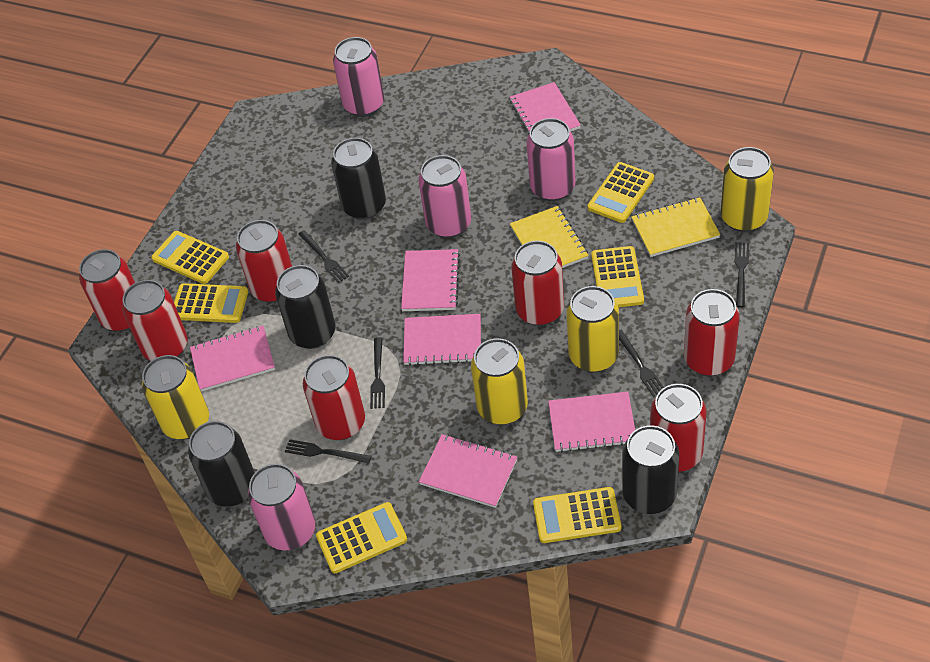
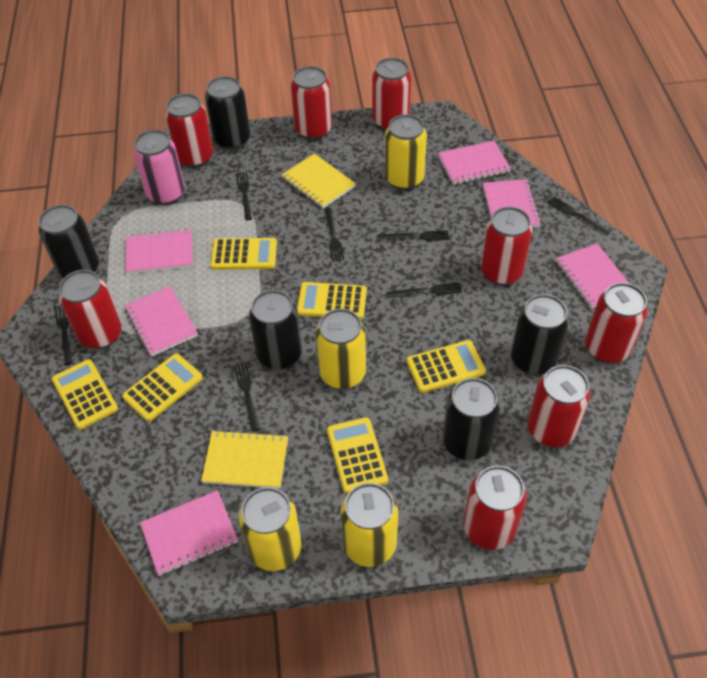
black can: 4 -> 5
black fork: 5 -> 7
pink can: 4 -> 1
red can: 7 -> 8

